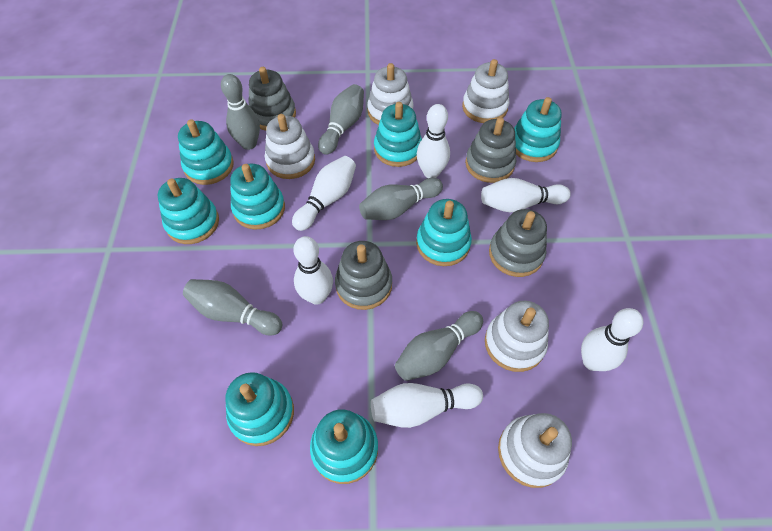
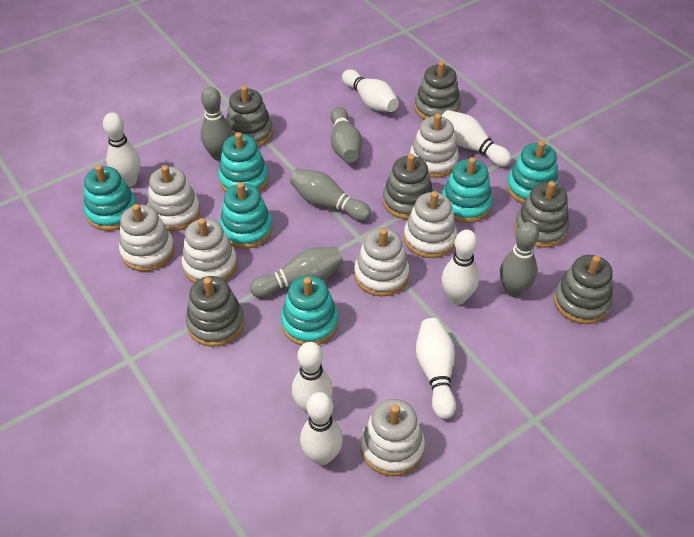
grey stacking toy: 4 -> 6
turquoise stacking toy: 8 -> 6
white bowling pin: 6 -> 7
white stacking toy: 5 -> 7

